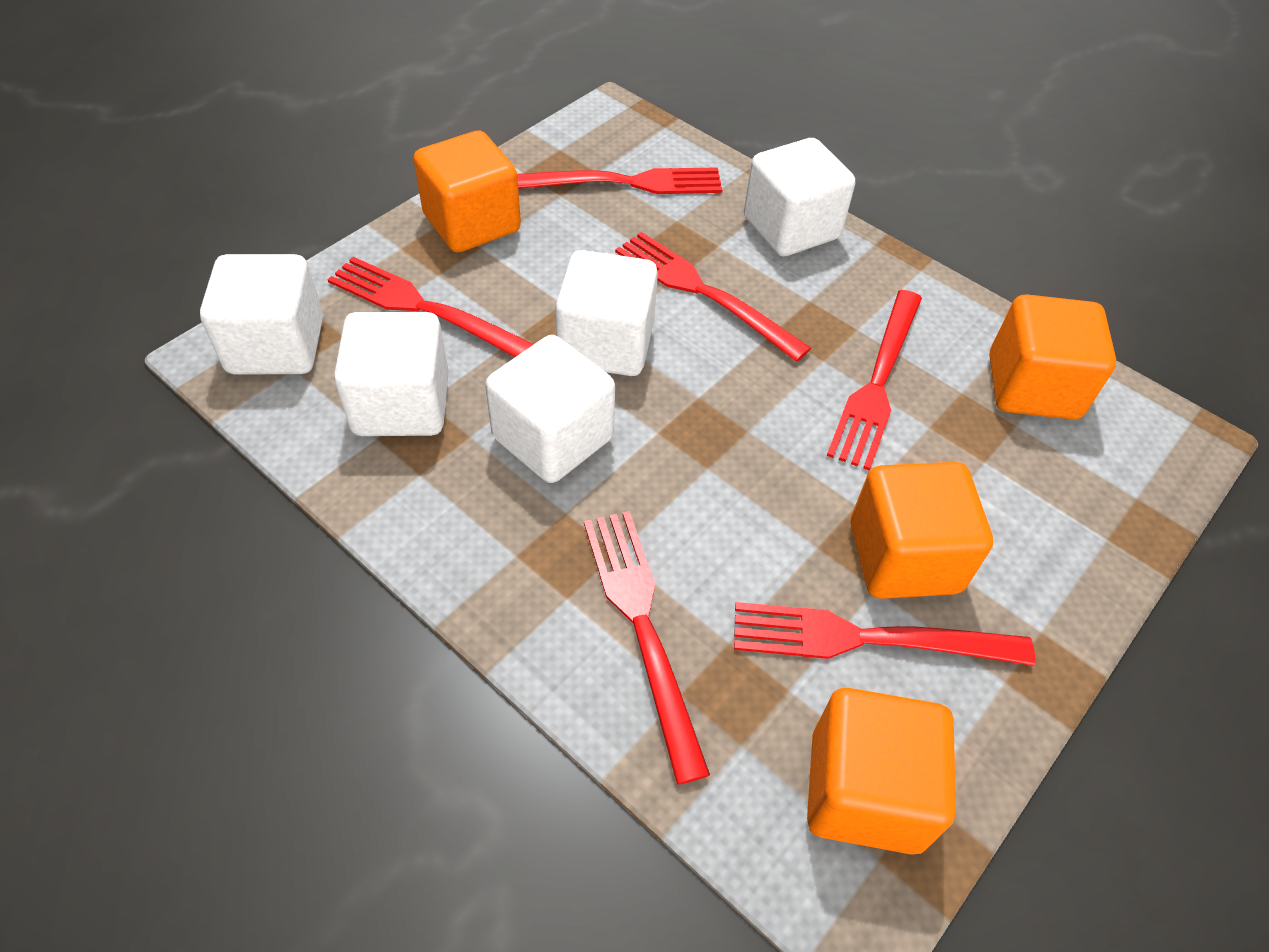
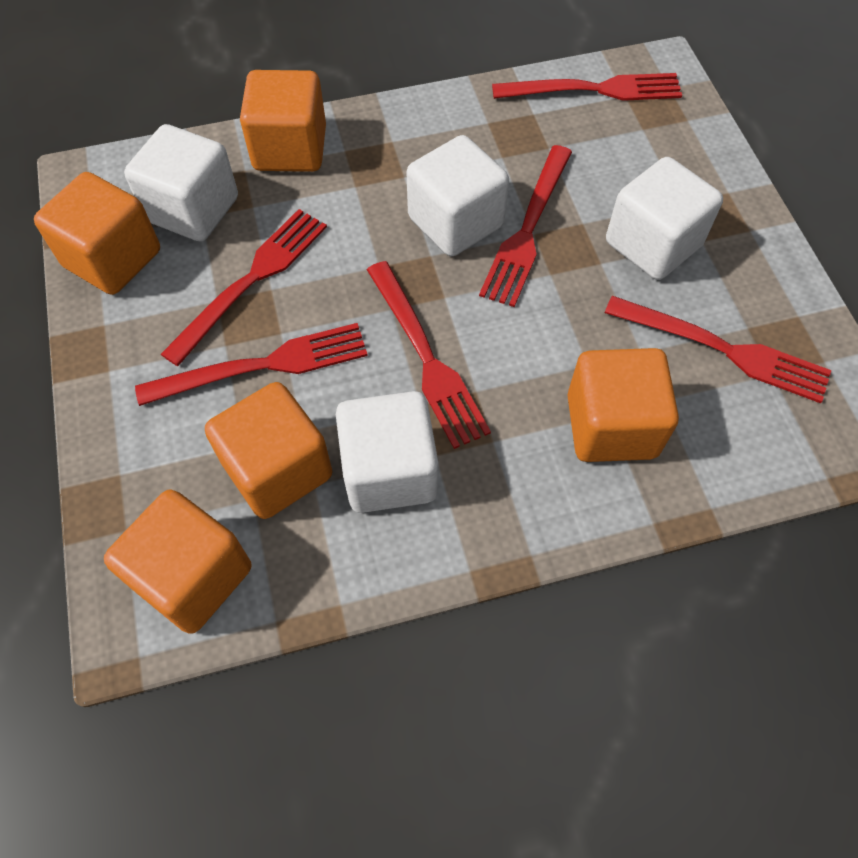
orange cube: 4 -> 5
white cube: 5 -> 4

